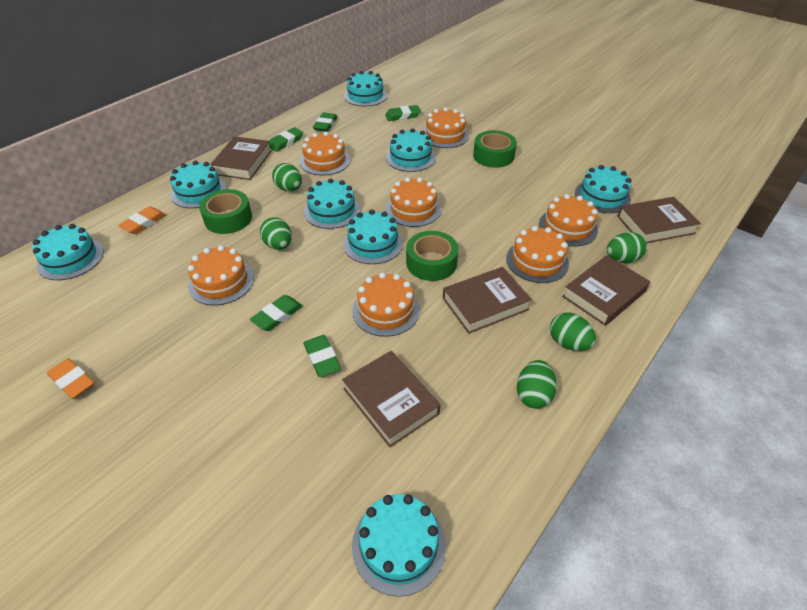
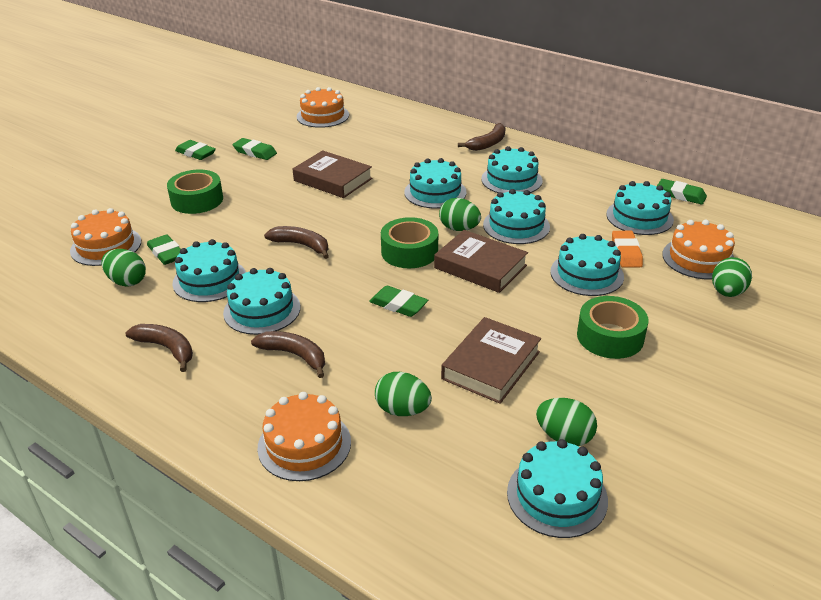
brown banana: 0 -> 4
brown book: 5 -> 3
orange cake: 7 -> 4
orange eraser: 2 -> 1

